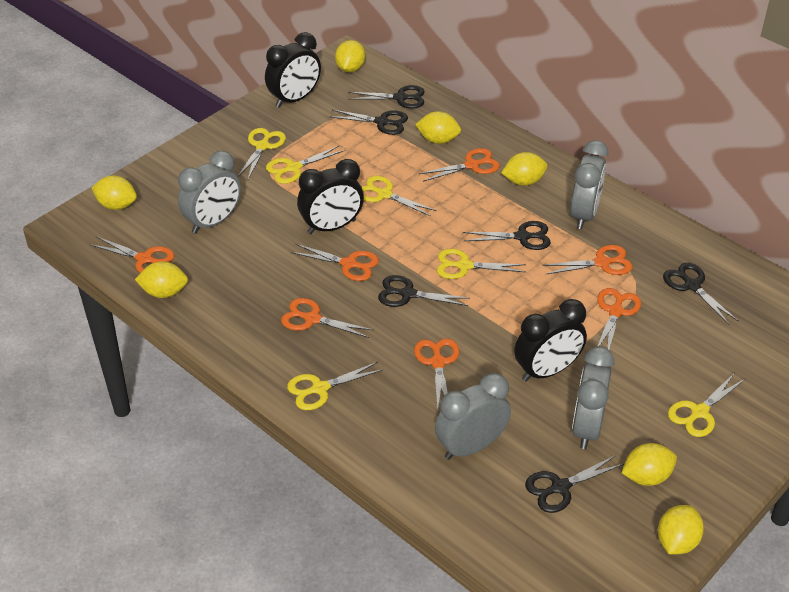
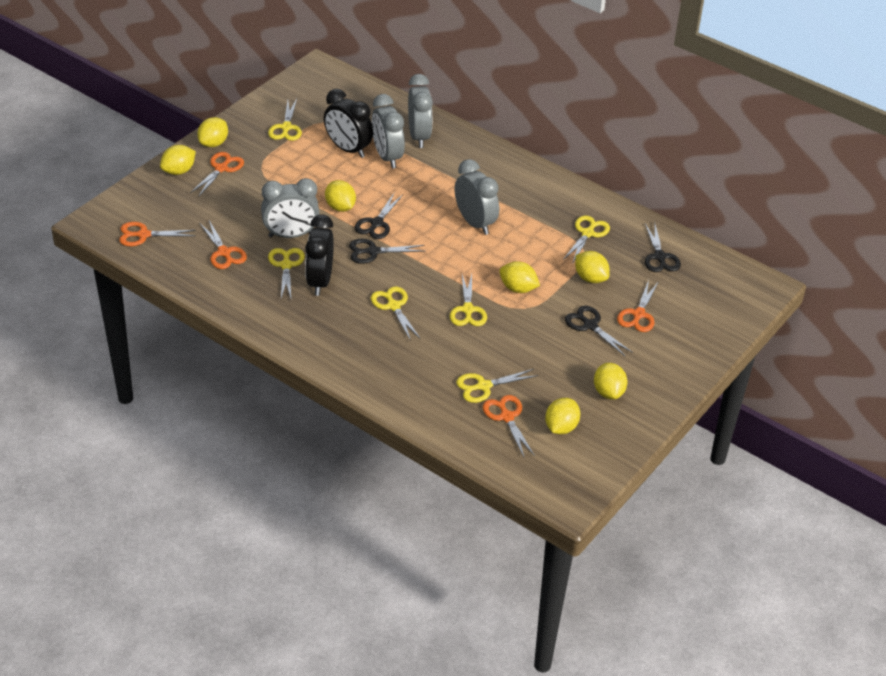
black clock: 3 -> 2
black scissors: 6 -> 4
orange scissors: 7 -> 5

